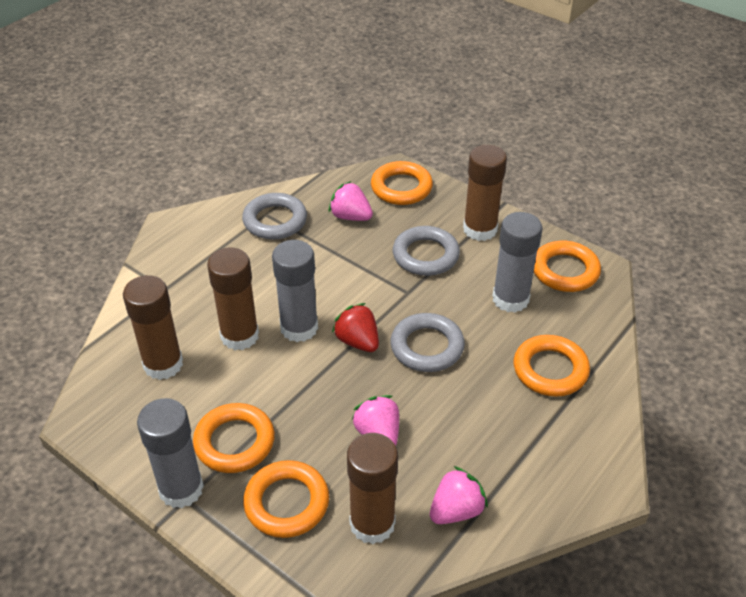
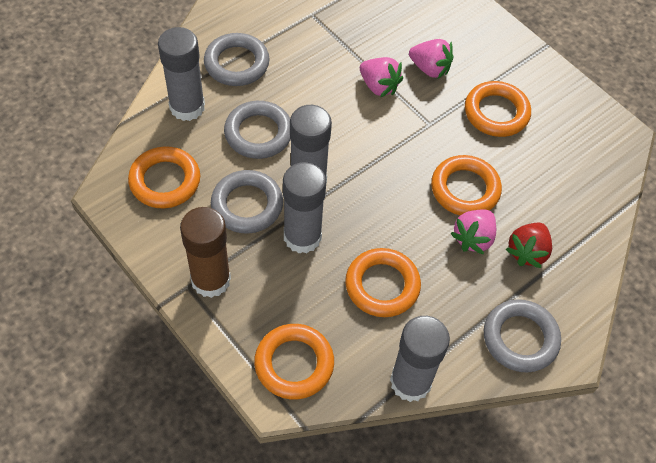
brown glue stick: 4 -> 1
grey glue stick: 3 -> 4
grey ring: 3 -> 4

